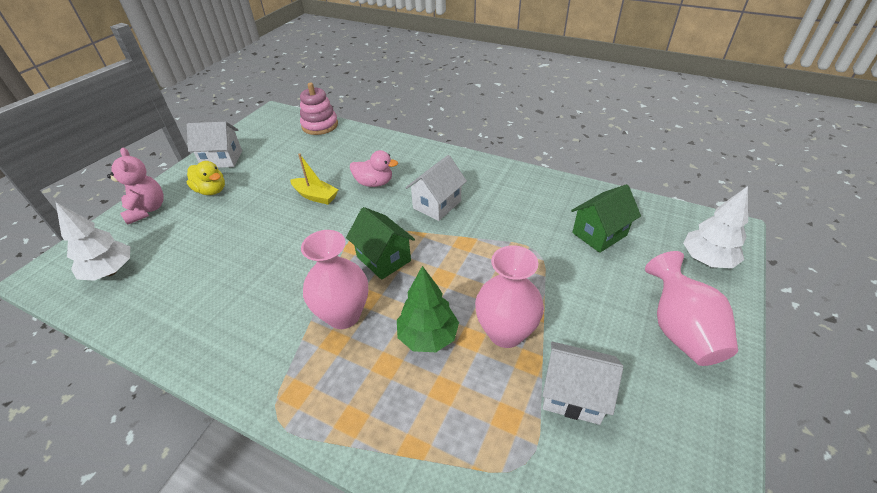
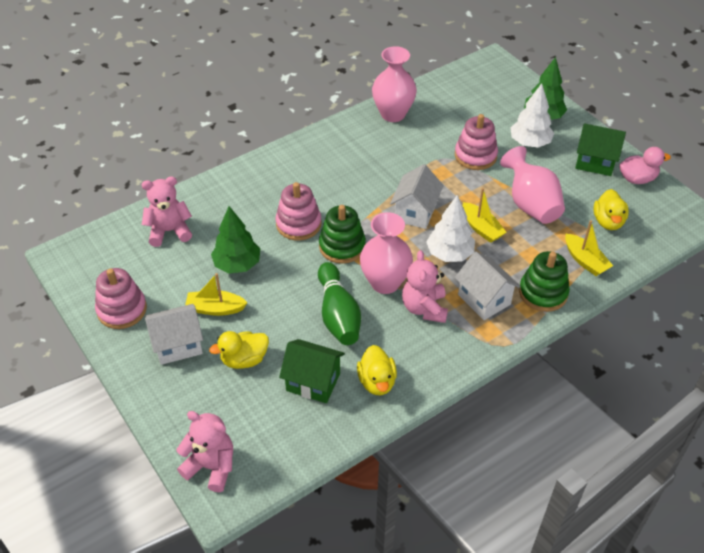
green bowling pin: 0 -> 1
green stacking toy: 0 -> 2
green tree: 1 -> 2
pink stacking toy: 1 -> 3
pink teddy bear: 1 -> 3
yellow boat: 1 -> 3
yellow duck: 1 -> 3

